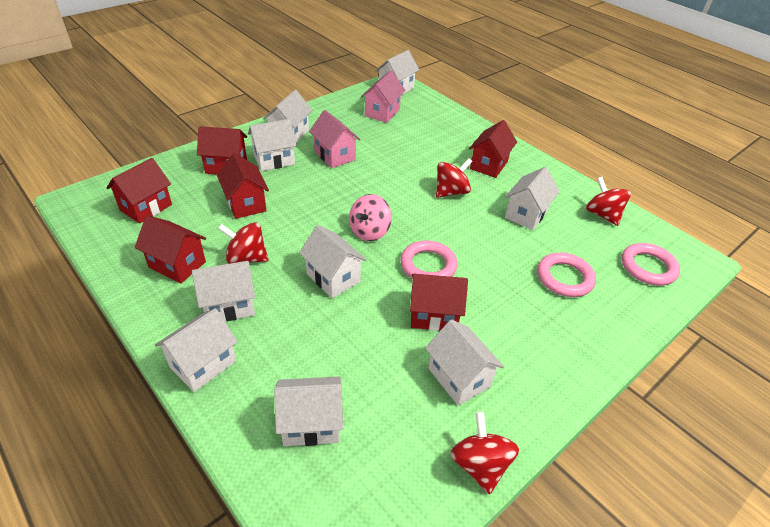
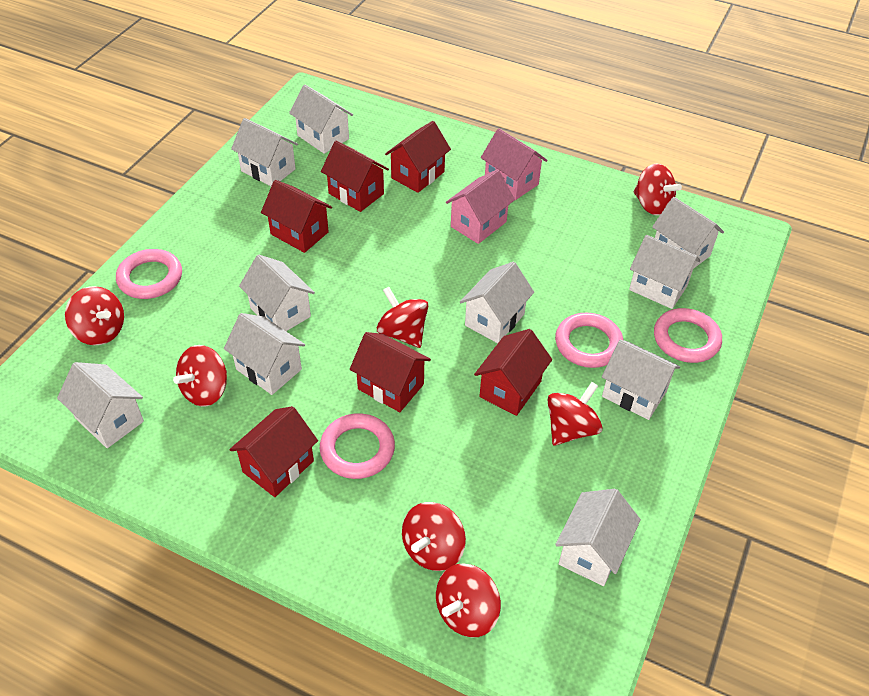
pink ring: 3 -> 4
pink spinning top: 1 -> 0
red spinning top: 4 -> 7
white house: 9 -> 10

